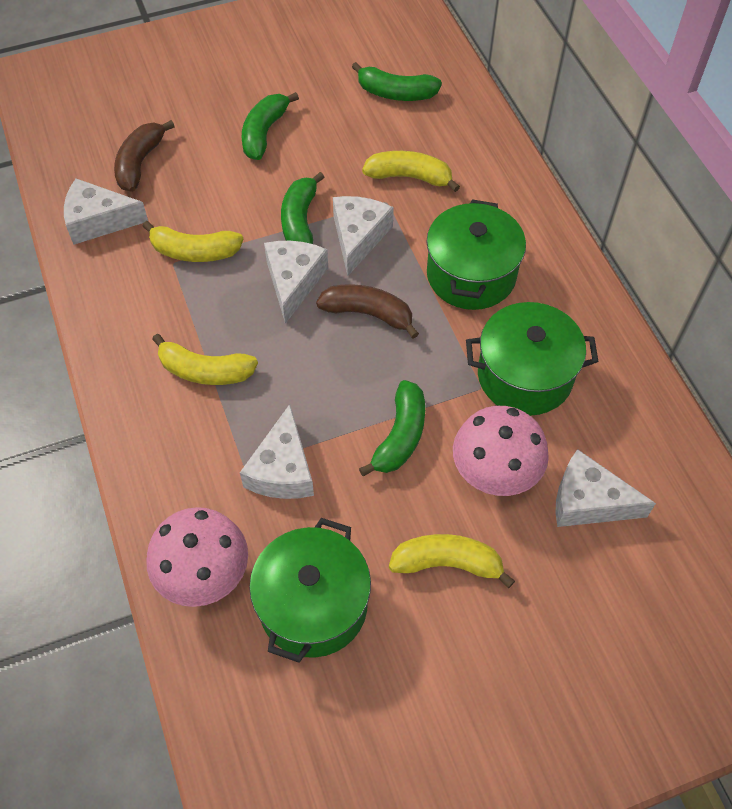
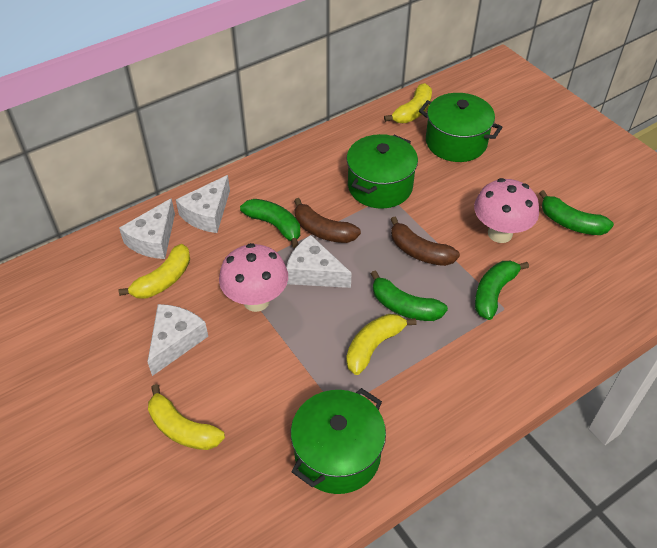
white cheese: 5 -> 4

